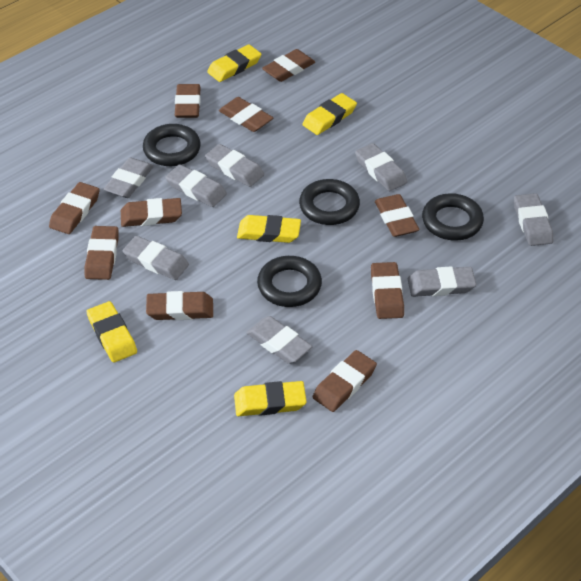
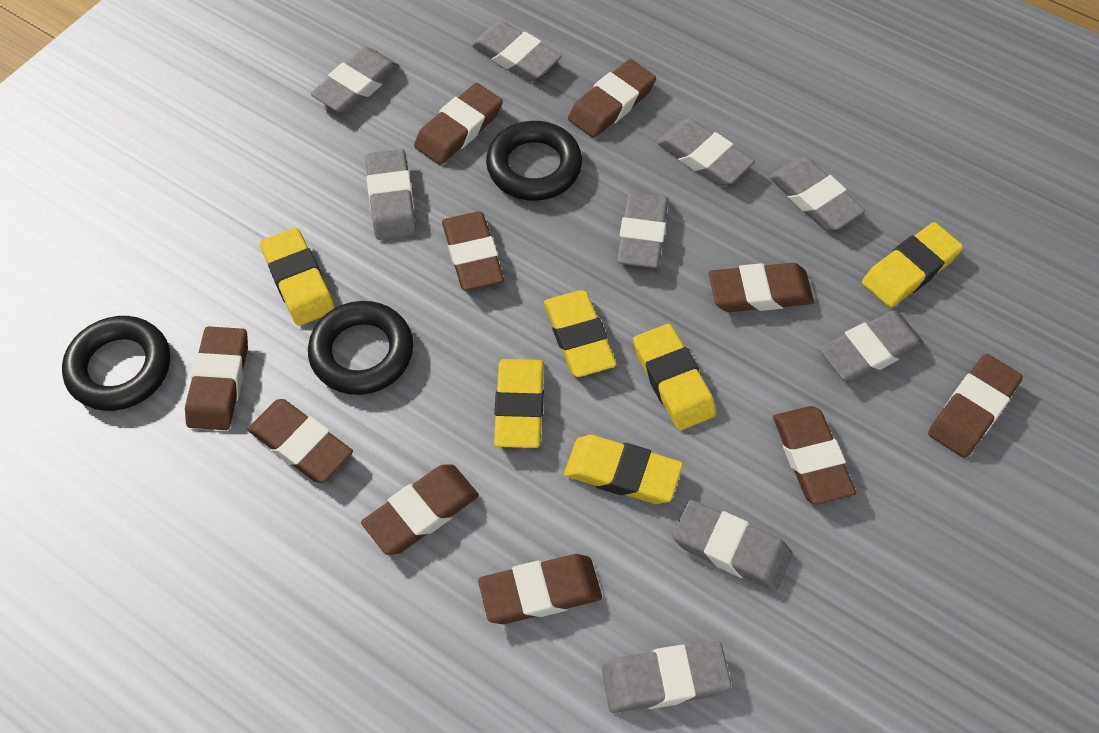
black ring: 4 -> 3
grey eraser: 8 -> 9
yellow eraser: 5 -> 6

